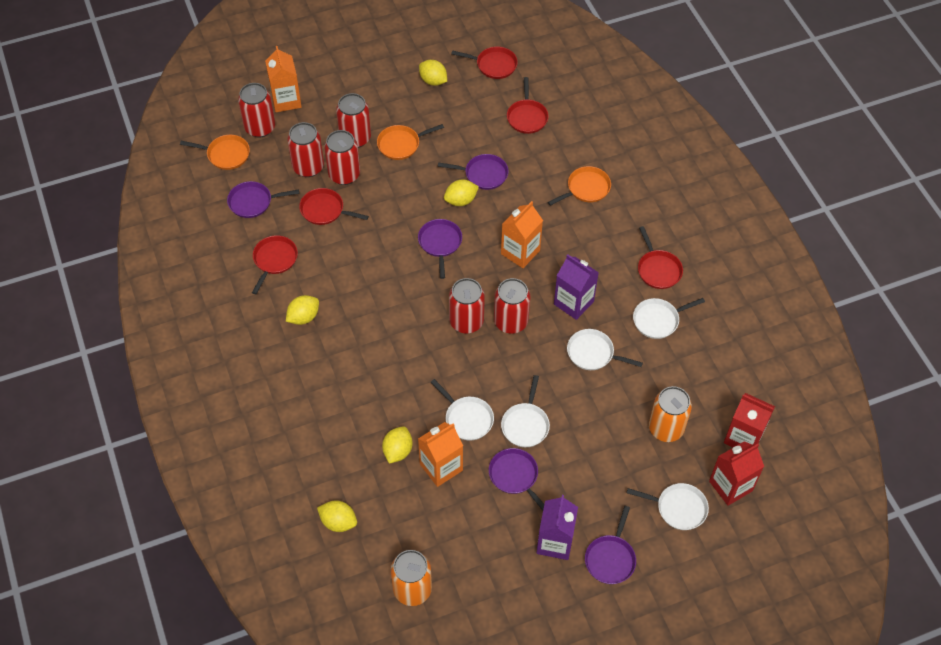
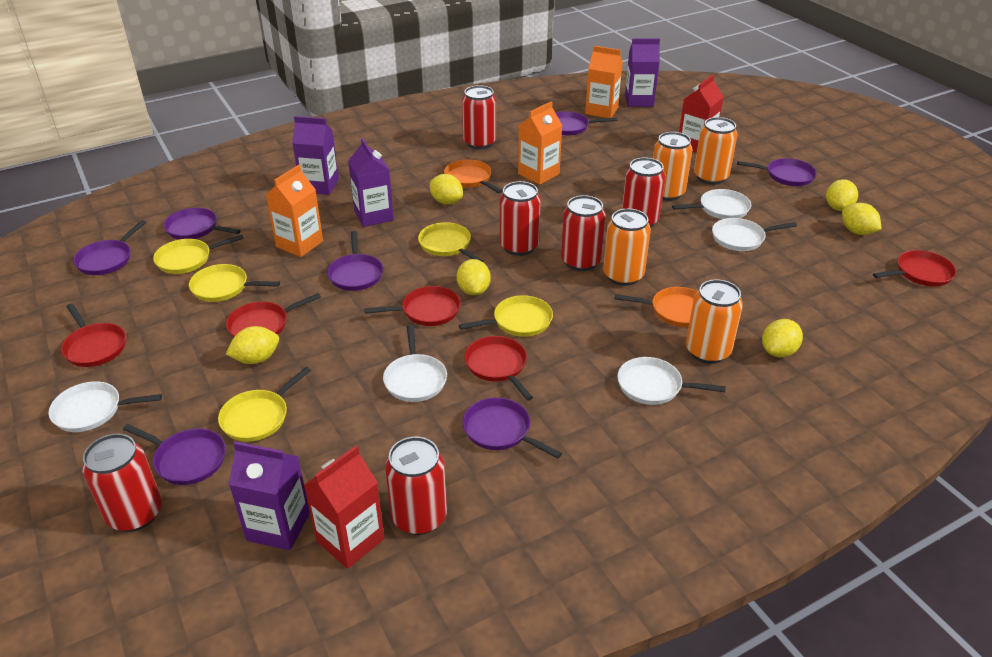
orange can: 2 -> 4
orange pan: 3 -> 2
purple carton: 2 -> 4
purple pan: 5 -> 7
yellow lemon: 5 -> 6
yellow pan: 0 -> 5

